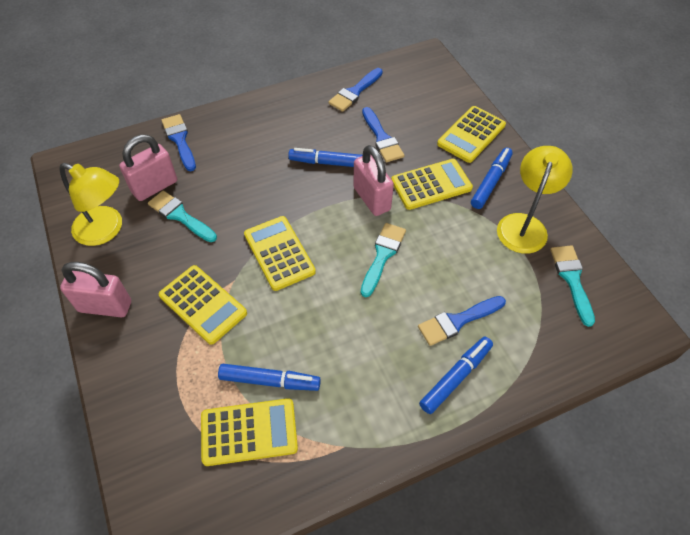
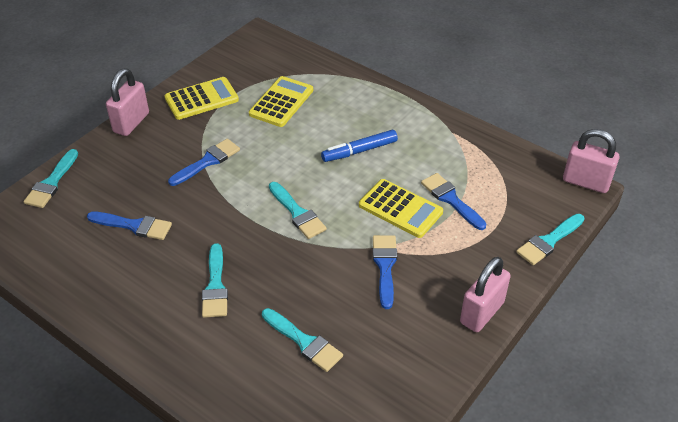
blue marker: 4 -> 1
turquoise brush: 3 -> 5
yellow calculator: 5 -> 3
yellow lamp: 2 -> 0

